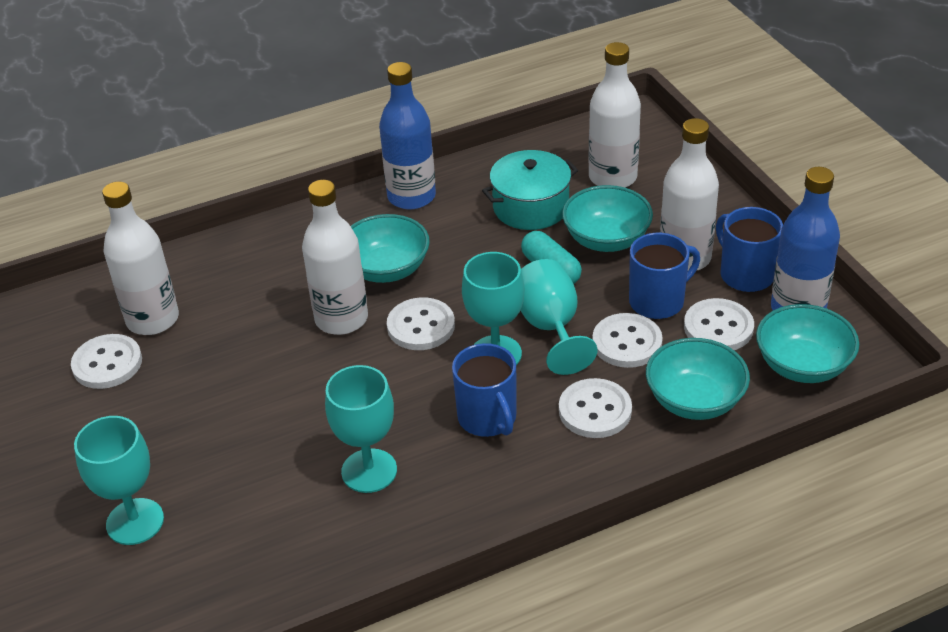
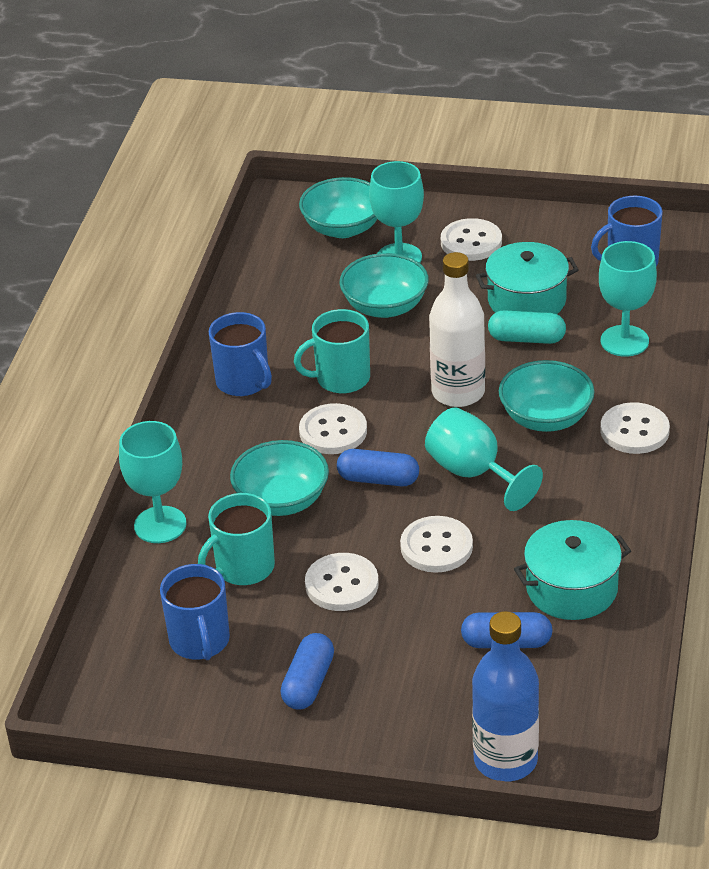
blue bottle: 2 -> 1
blue capsule: 0 -> 3
turquoise mug: 0 -> 2
turquoise pot: 1 -> 2
white bottle: 4 -> 1

